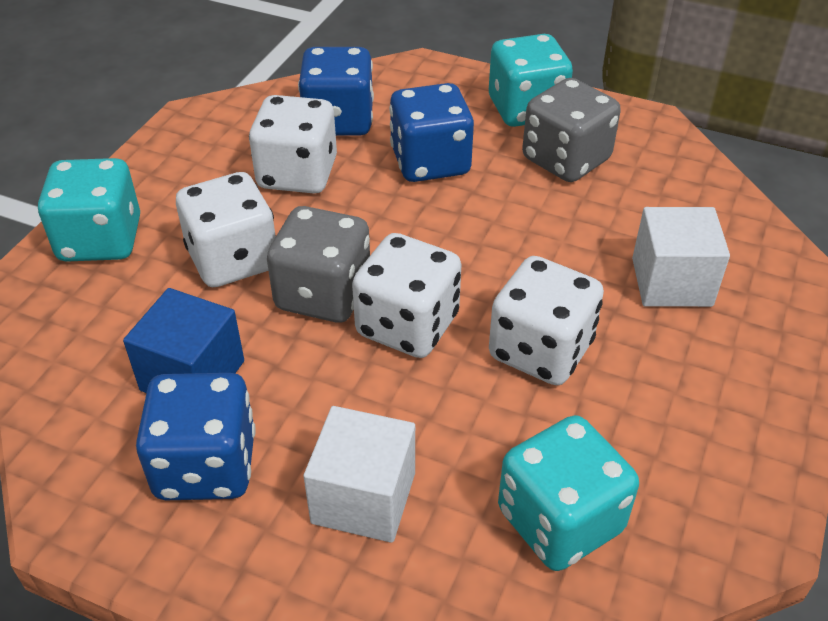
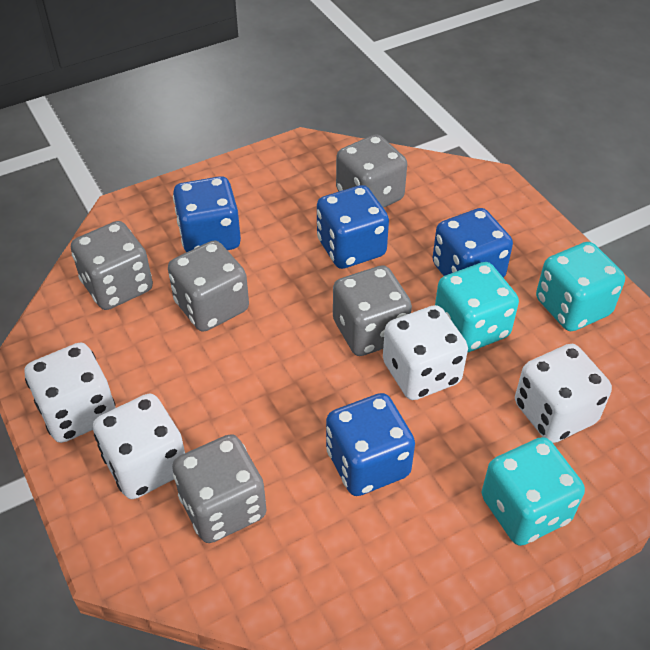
blue cube: 1 -> 0
blue dice: 3 -> 4
grey dice: 2 -> 5
white cube: 2 -> 0

